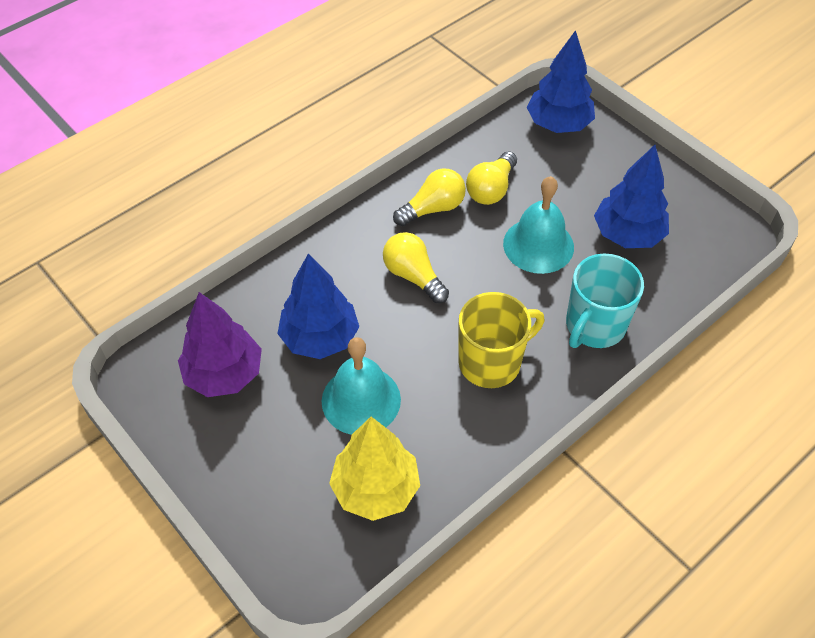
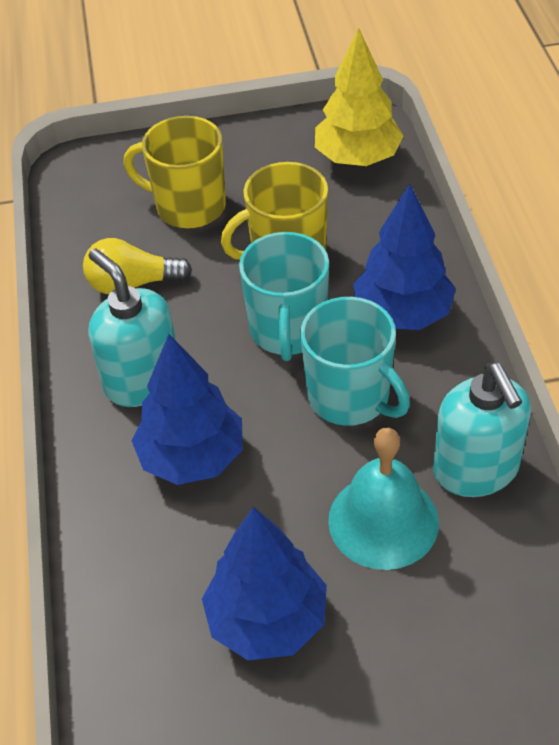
purple tree: 1 -> 0
turquoise bell: 2 -> 1
turquoise mug: 1 -> 2
turquoise soap dispenser: 0 -> 2
yellow light bulb: 3 -> 1
yellow mug: 1 -> 2

